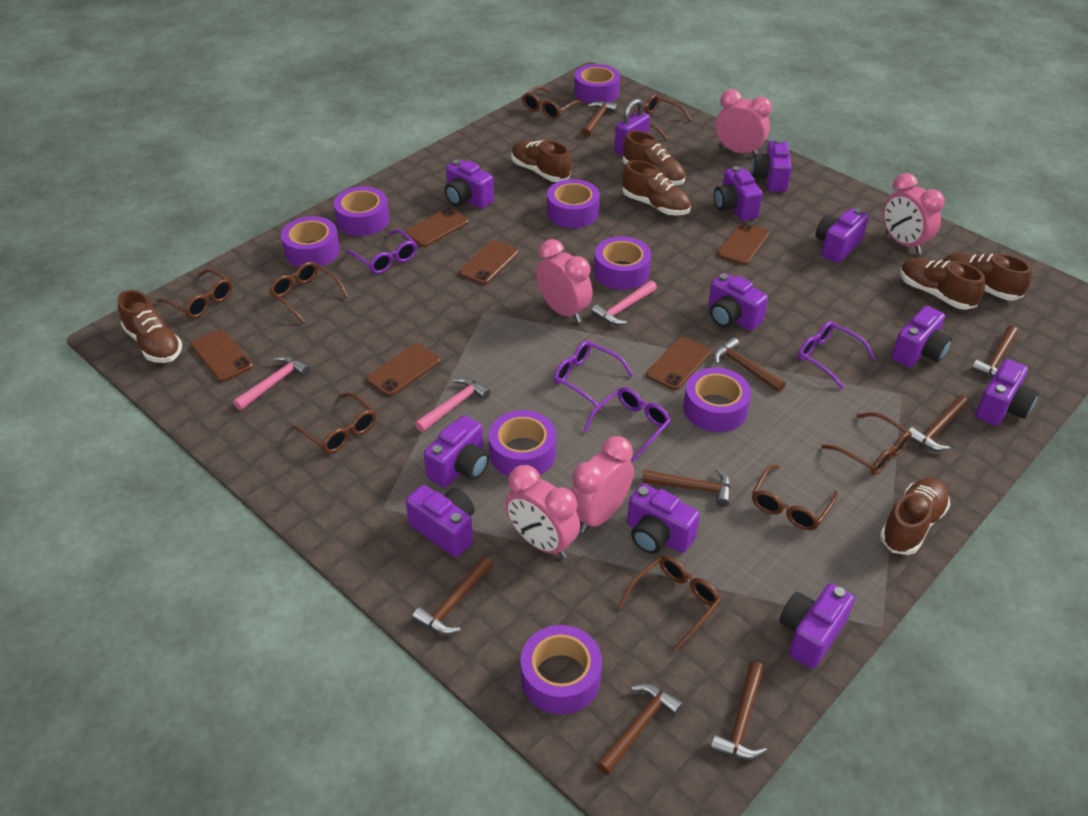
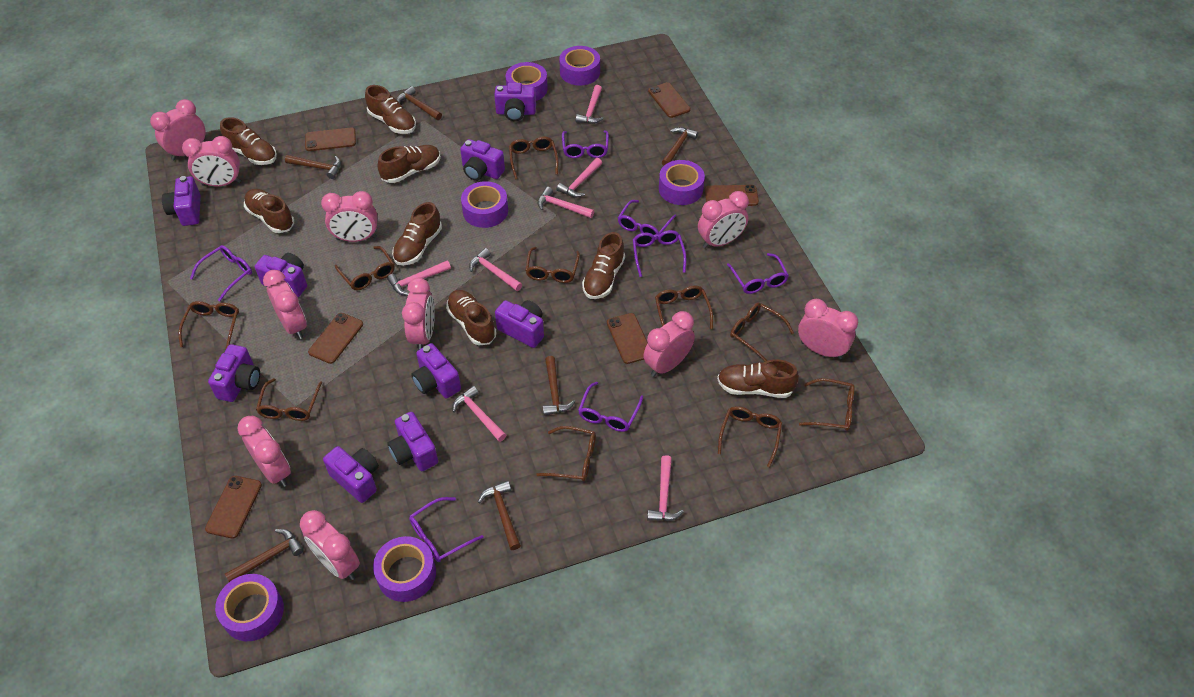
brown glasses: 8 -> 10
brown hammer: 8 -> 6
brown shoe: 7 -> 8
pink clock: 5 -> 10
pink hammer: 3 -> 7
purple camera: 11 -> 9
purple glasses: 4 -> 7
purple padlock: 1 -> 0
purple tape: 8 -> 6

